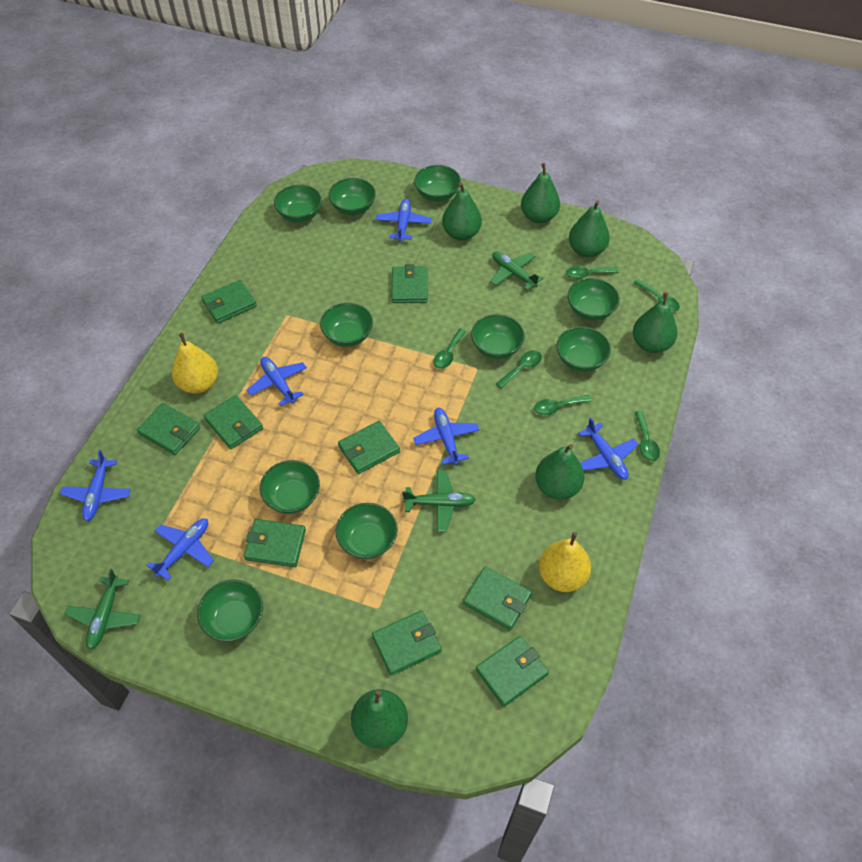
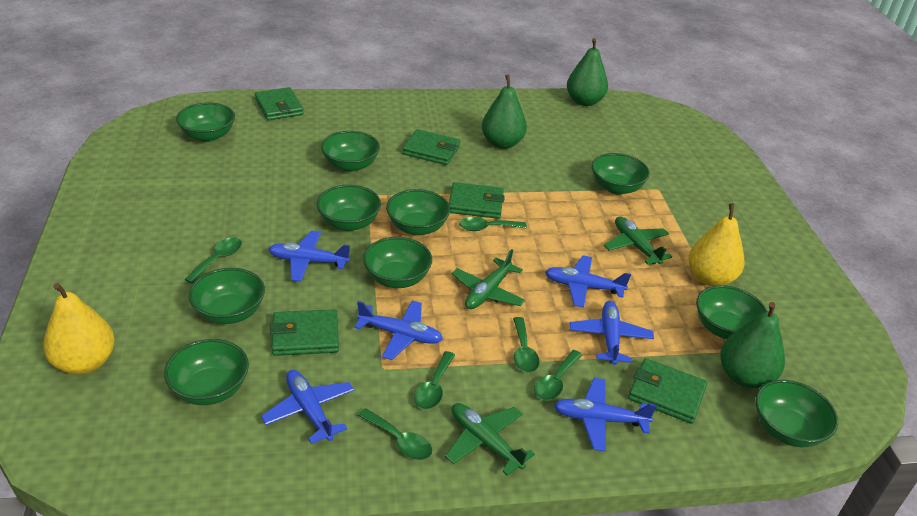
green pear: 6 -> 3
green wallet: 9 -> 5

